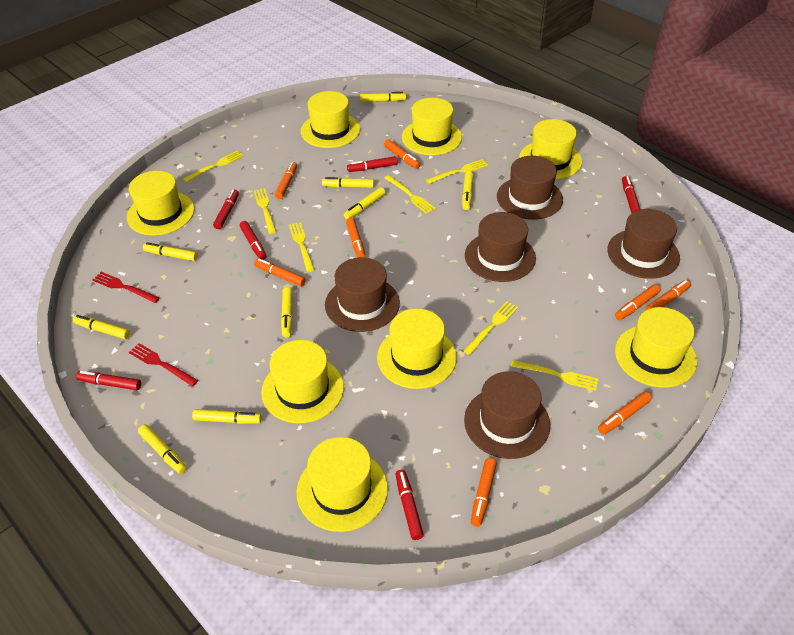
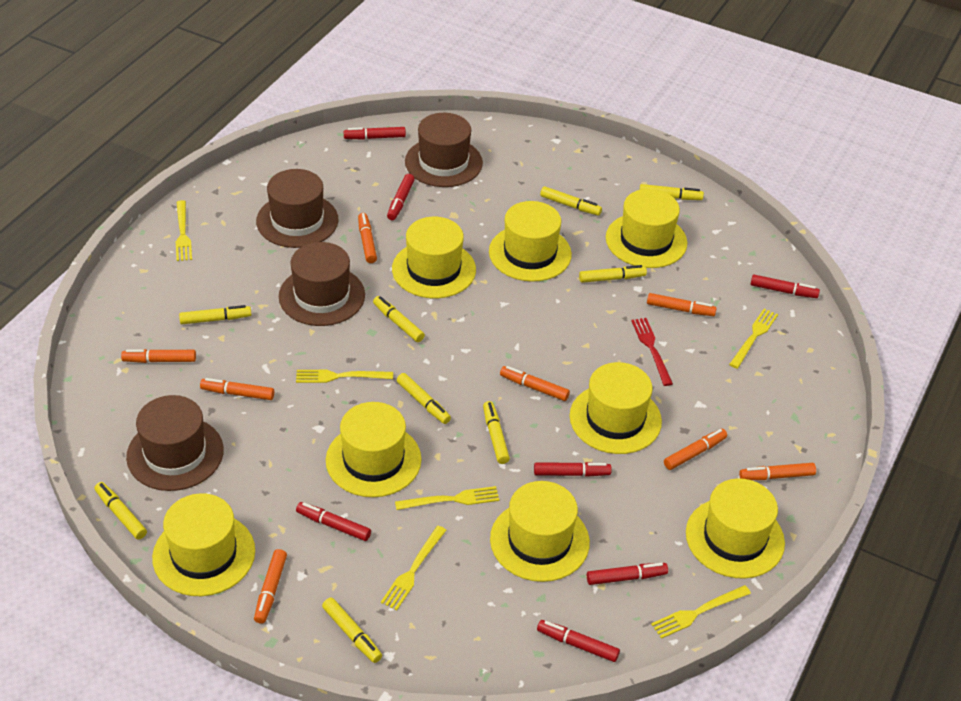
brown hat: 5 -> 4
red fork: 2 -> 1
red marker: 6 -> 7
yellow fork: 7 -> 6

